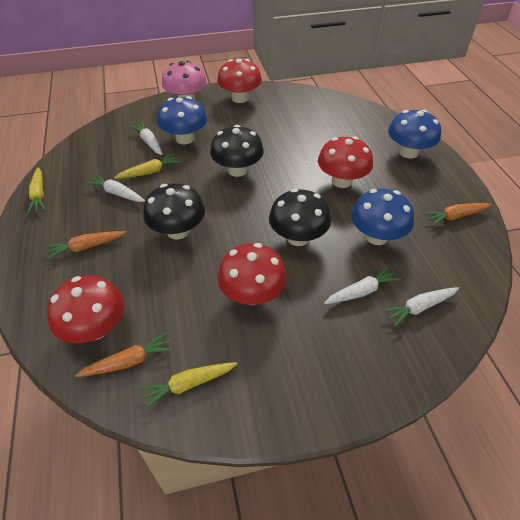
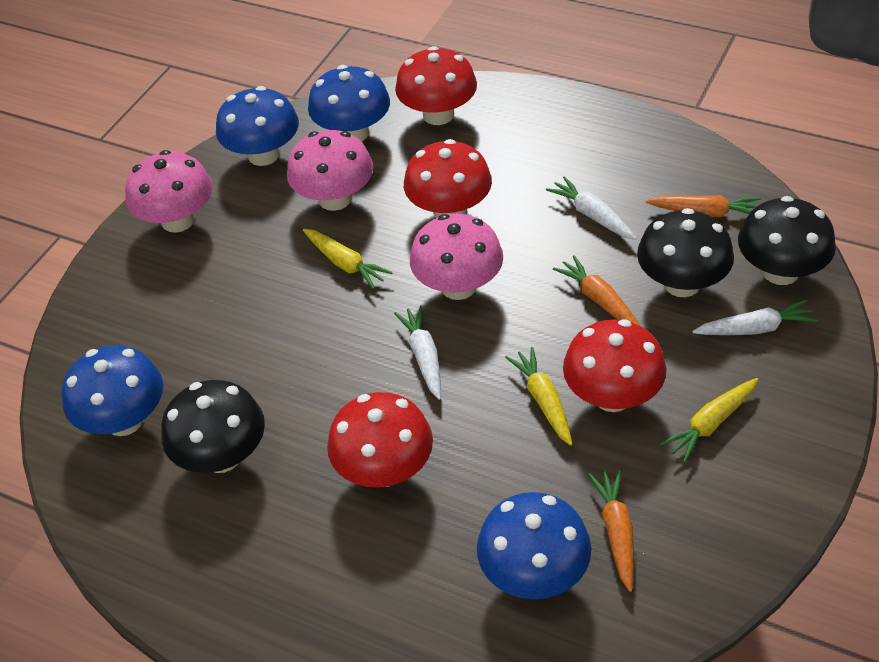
blue mushroom: 3 -> 4
pink mushroom: 1 -> 3
white carrot: 4 -> 3

